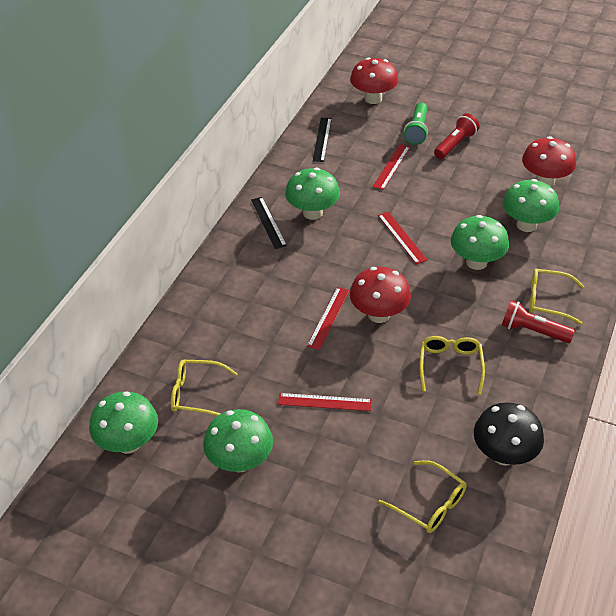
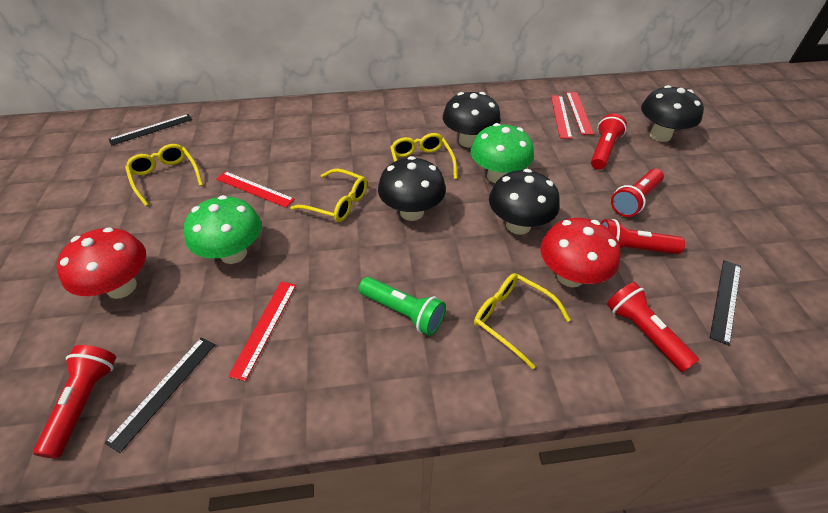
black mushroom: 1 -> 4
black ruler: 2 -> 3
green mushroom: 5 -> 2
red flashlight: 2 -> 5
red mushroom: 3 -> 2

